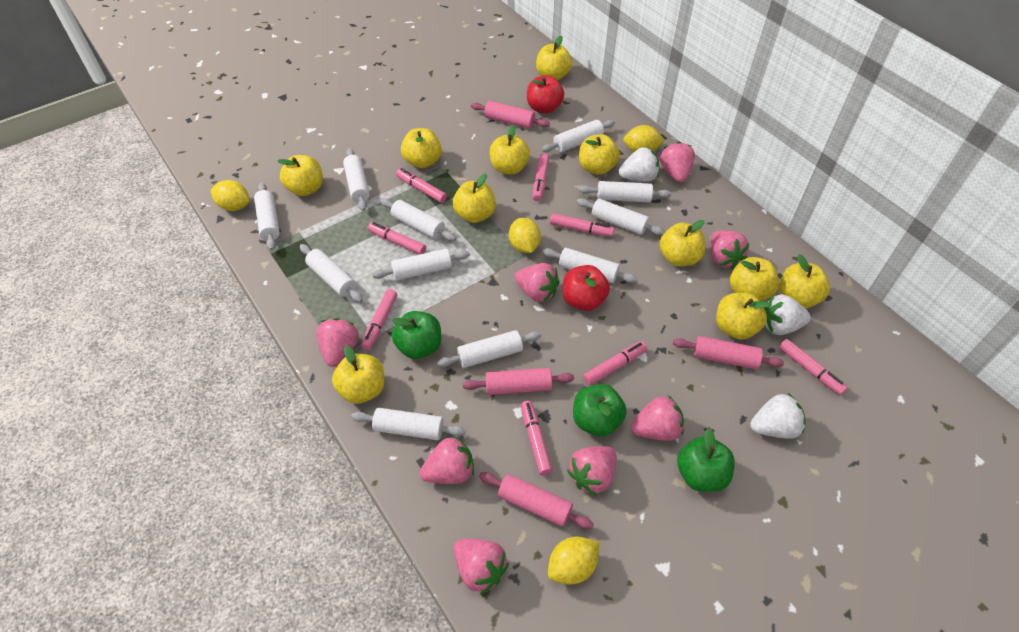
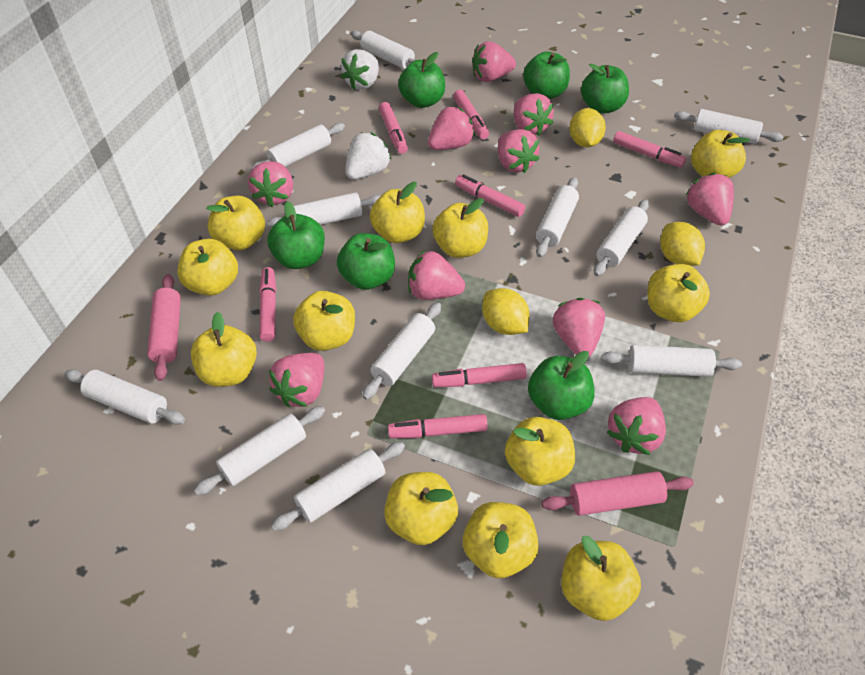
green apple: 3 -> 6
pink marker: 8 -> 7
pink rolling pin: 4 -> 2
pink strawberry: 8 -> 10
red apple: 2 -> 0
white strawberry: 3 -> 2
yellow apple: 11 -> 12
yellow lemon: 4 -> 3

